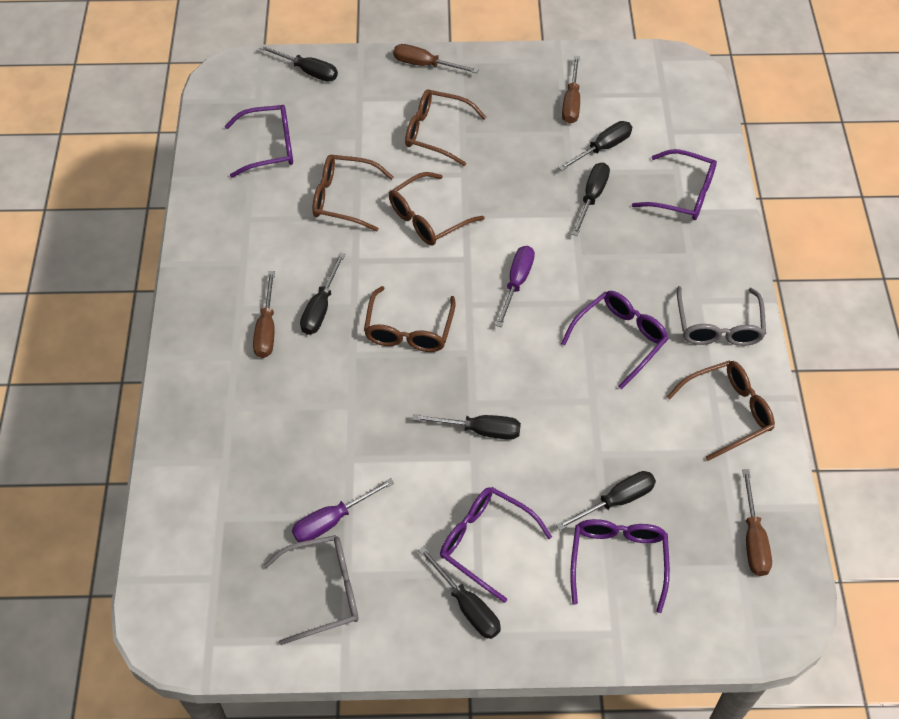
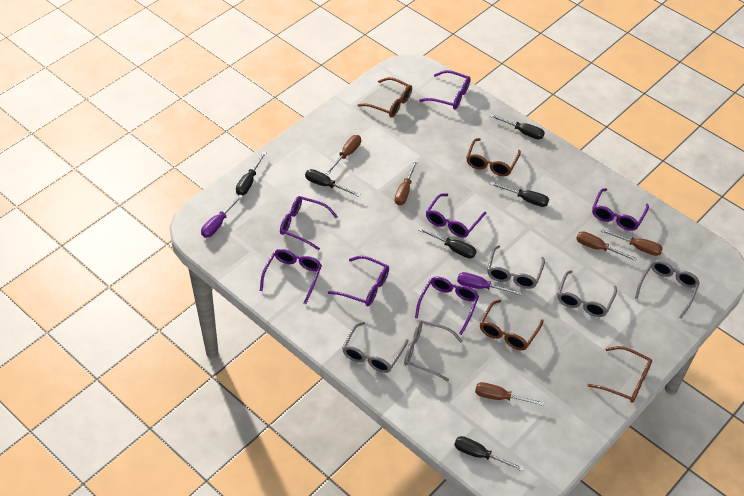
black screwdriver: 7 -> 6
brown glasses: 5 -> 4
brown screwdriver: 4 -> 5
grey glasses: 2 -> 5
purple glasses: 5 -> 7

